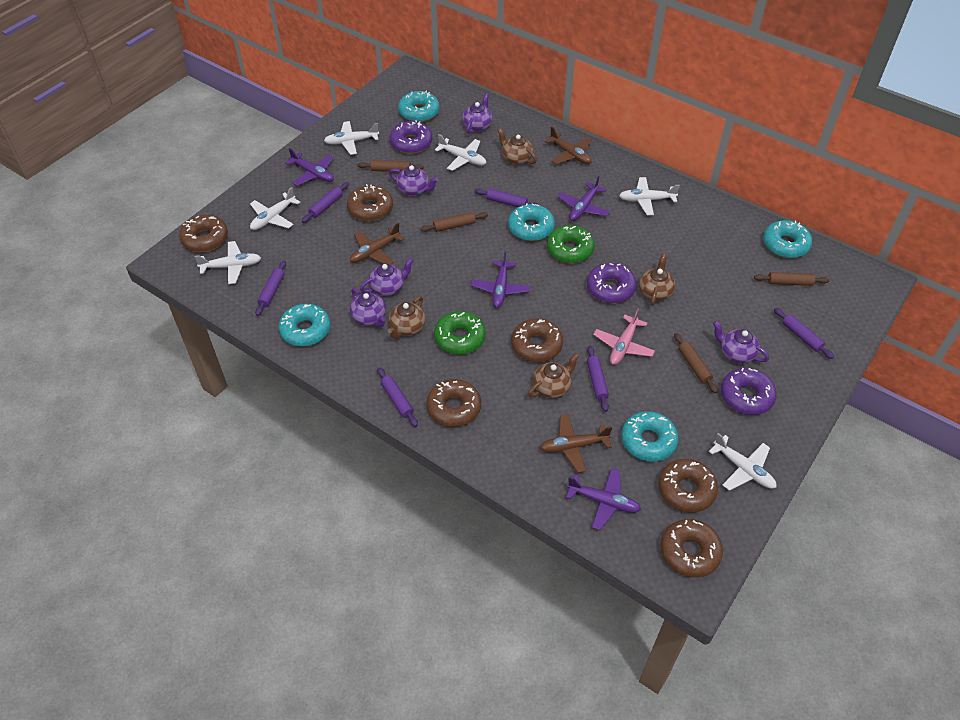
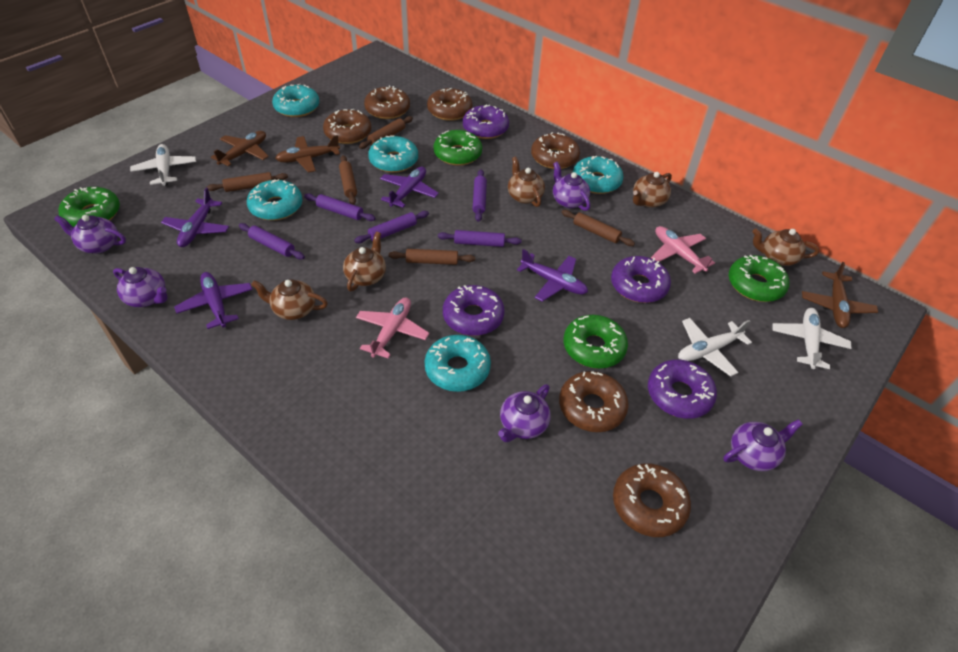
brown rolling pin: 4 -> 5
brown teapot: 4 -> 5
green donut: 2 -> 4
pink plane: 1 -> 2
purple donut: 3 -> 4
purple rolling pin: 6 -> 5
white plane: 6 -> 3

